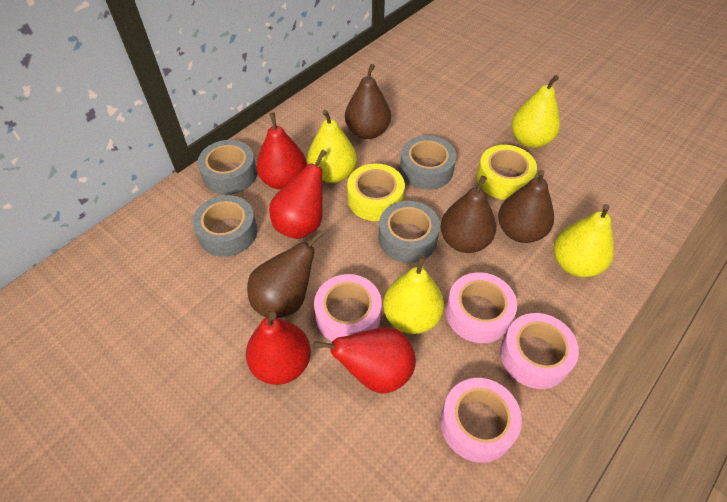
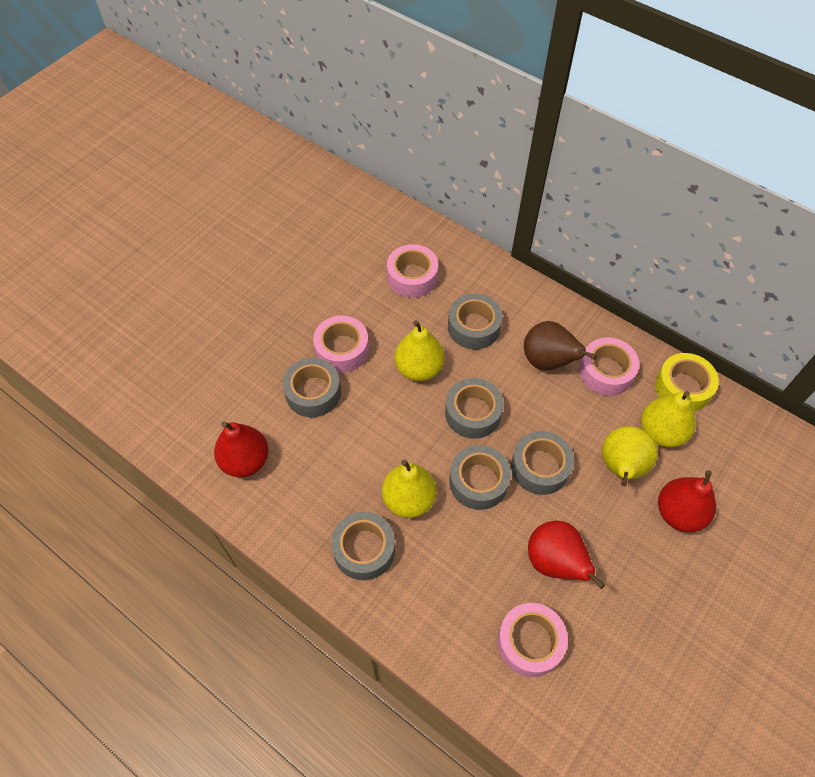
brown pear: 4 -> 1
grey tape: 4 -> 6
red pear: 4 -> 3
yellow tape: 2 -> 1

